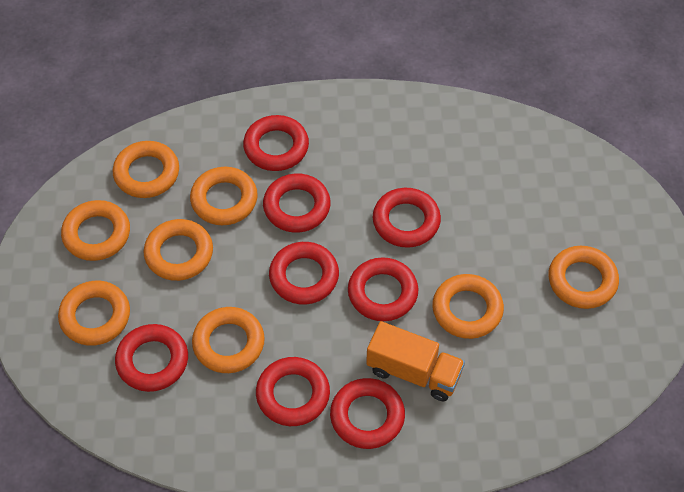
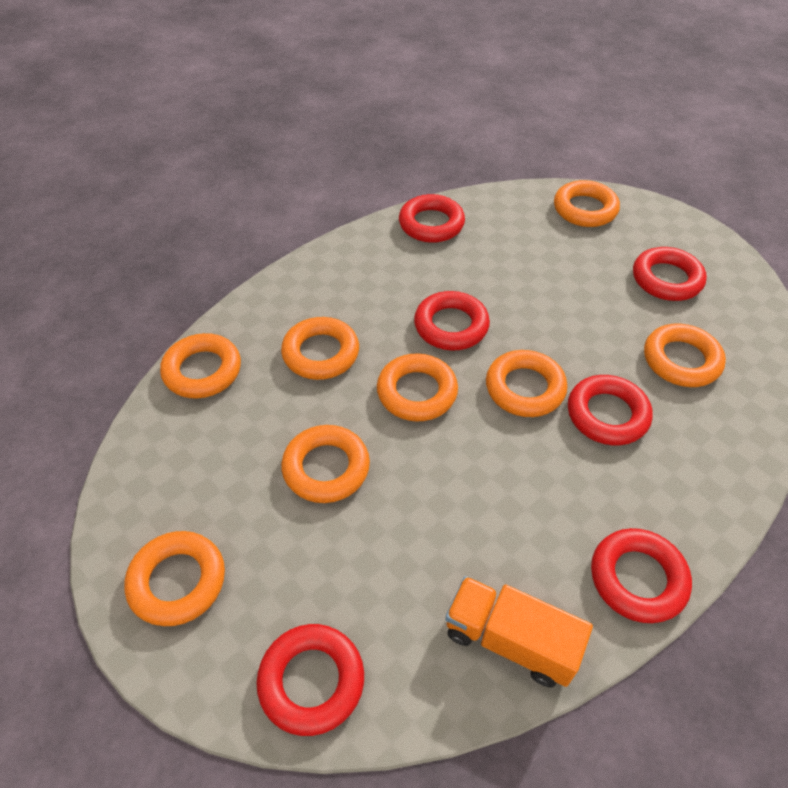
red ring: 8 -> 6

